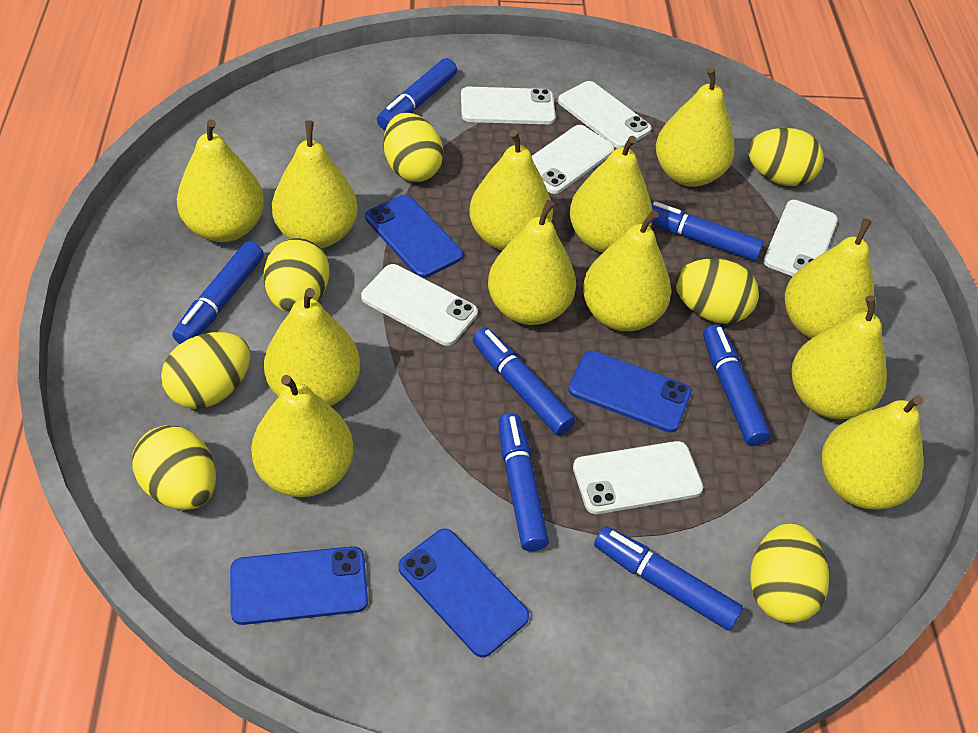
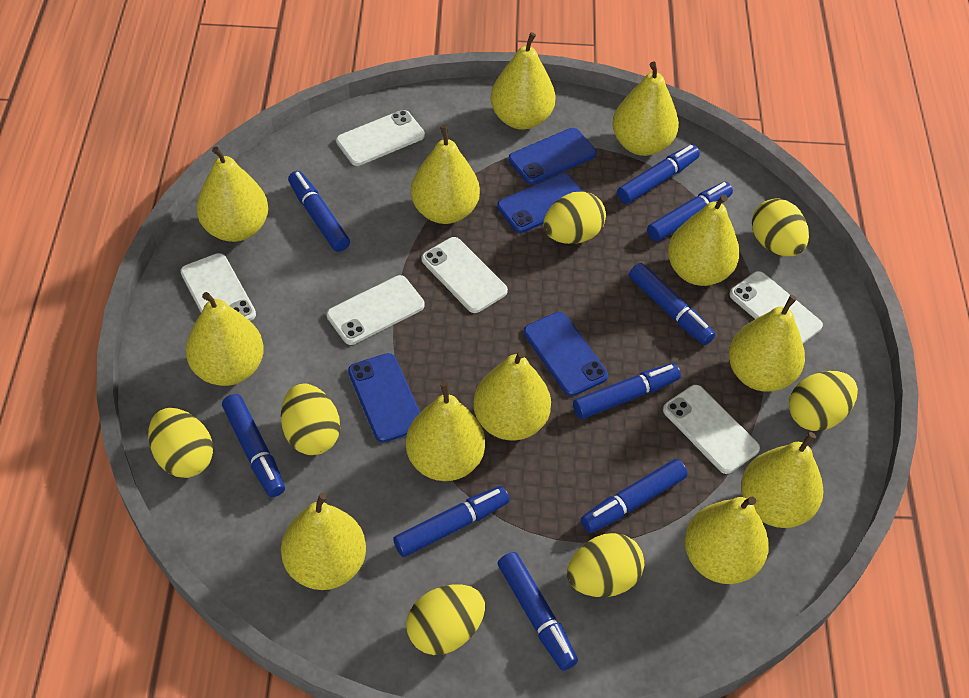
blue marker: 7 -> 9

